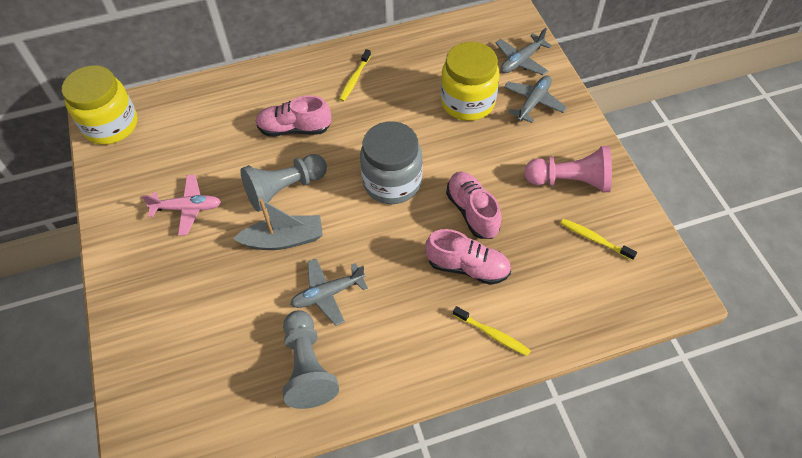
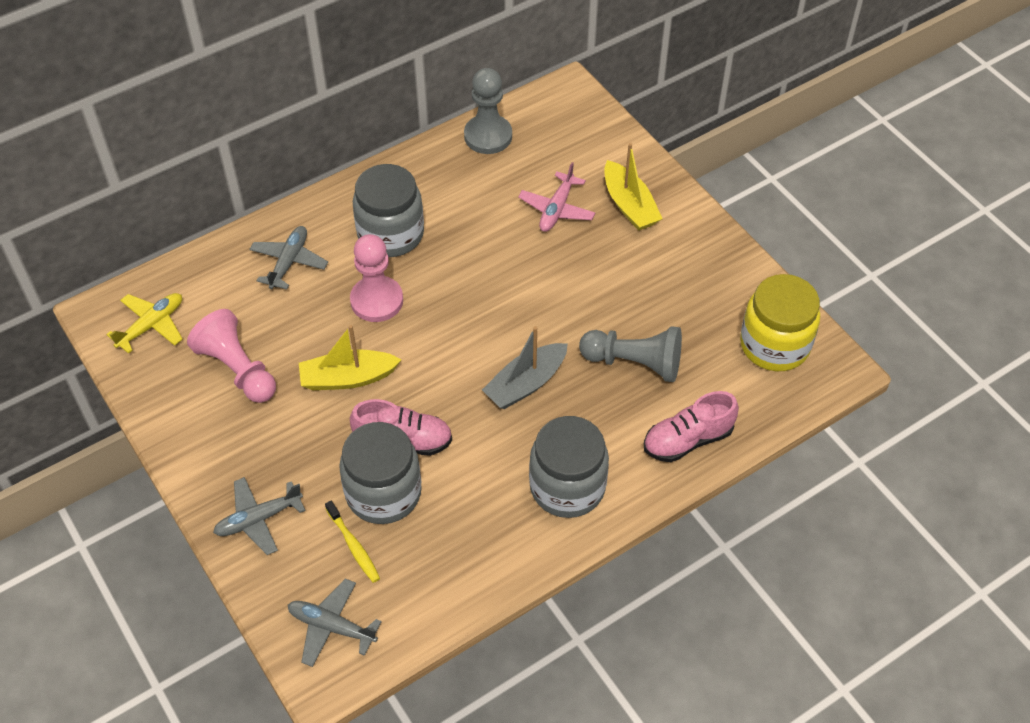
grey jar: 1 -> 3
pink pawn: 1 -> 2
pink shoe: 3 -> 2
yellow boat: 0 -> 2
yellow jar: 2 -> 1
yellow plane: 0 -> 1
yellow toothbrush: 3 -> 1

